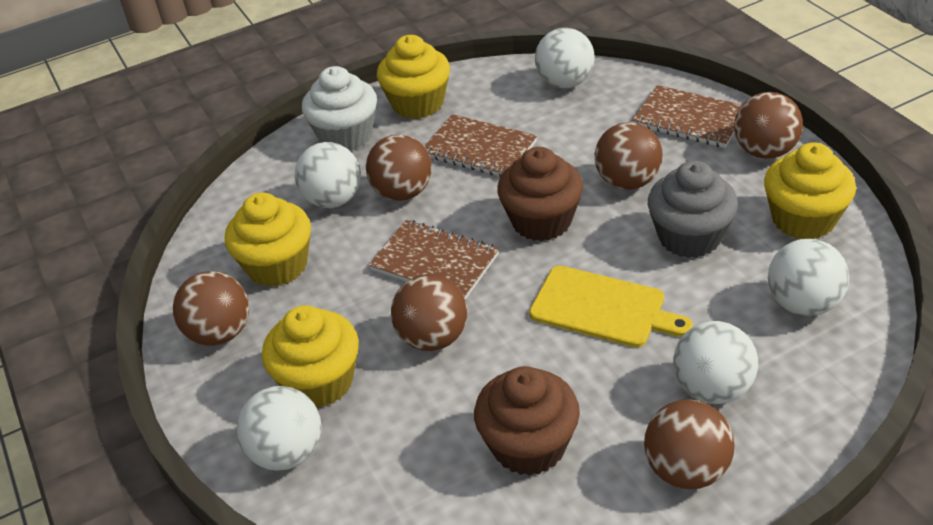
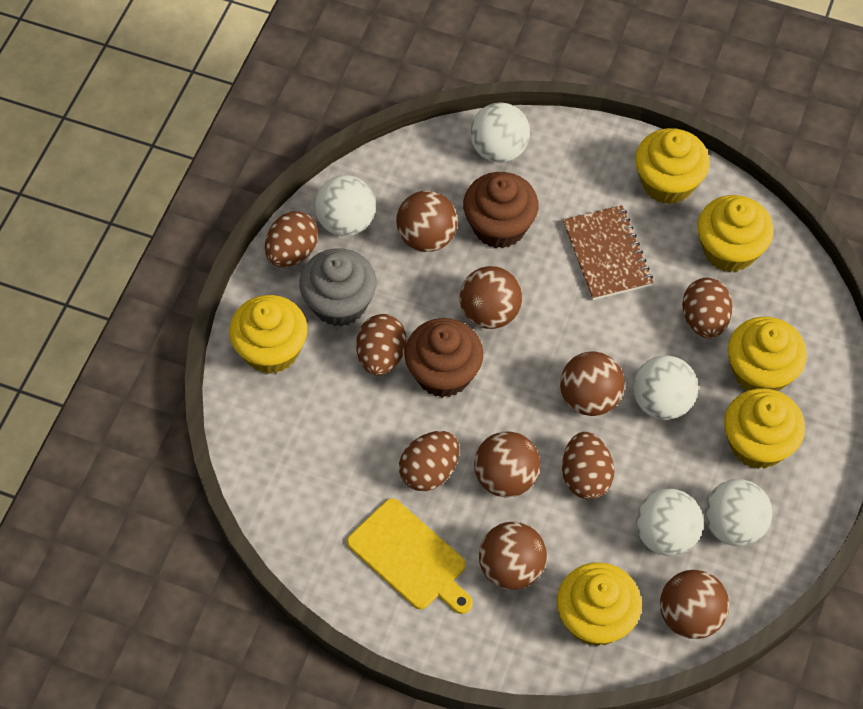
brown egg: 0 -> 5
brown notebook: 3 -> 1
white cupcake: 1 -> 0
yellow cupcake: 4 -> 6

